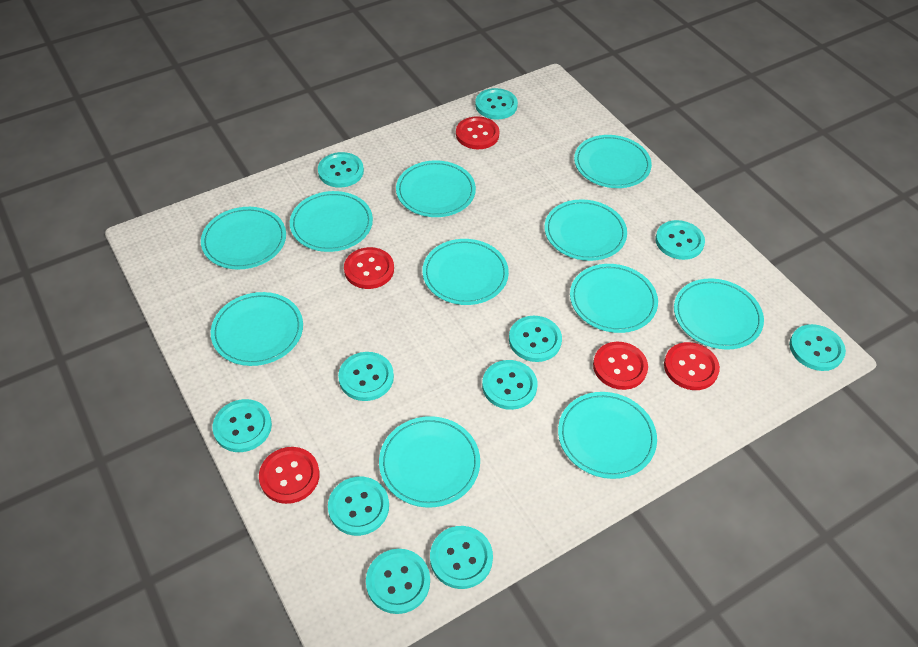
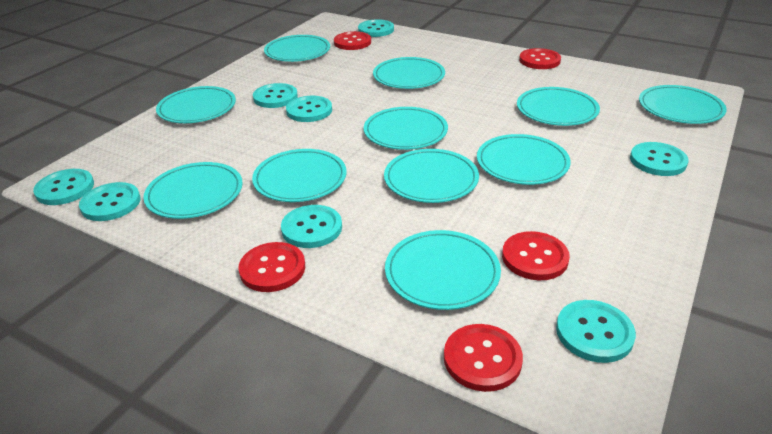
turquoise button: 11 -> 8

